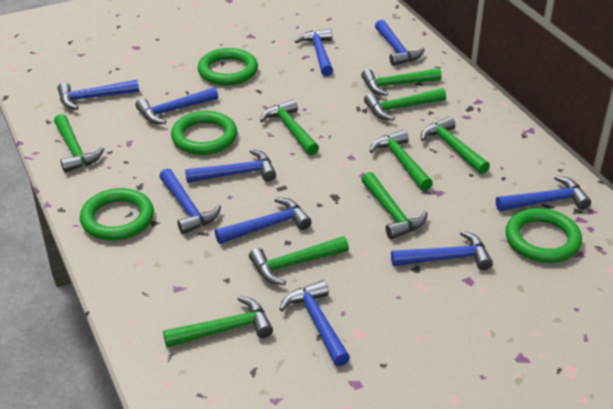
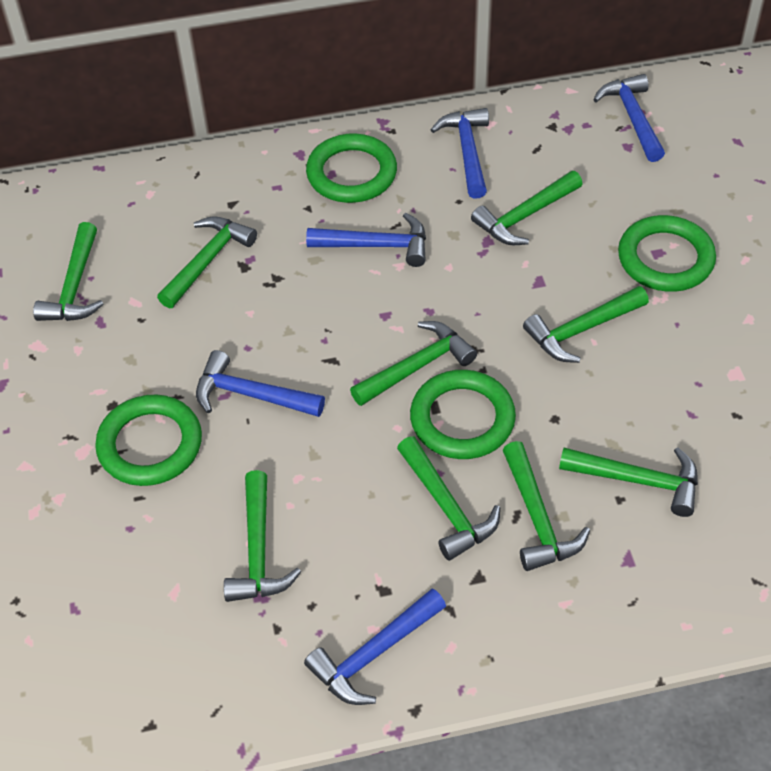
blue hammer: 10 -> 5

